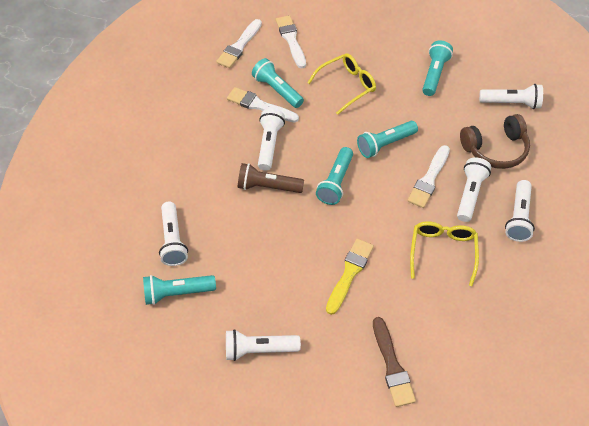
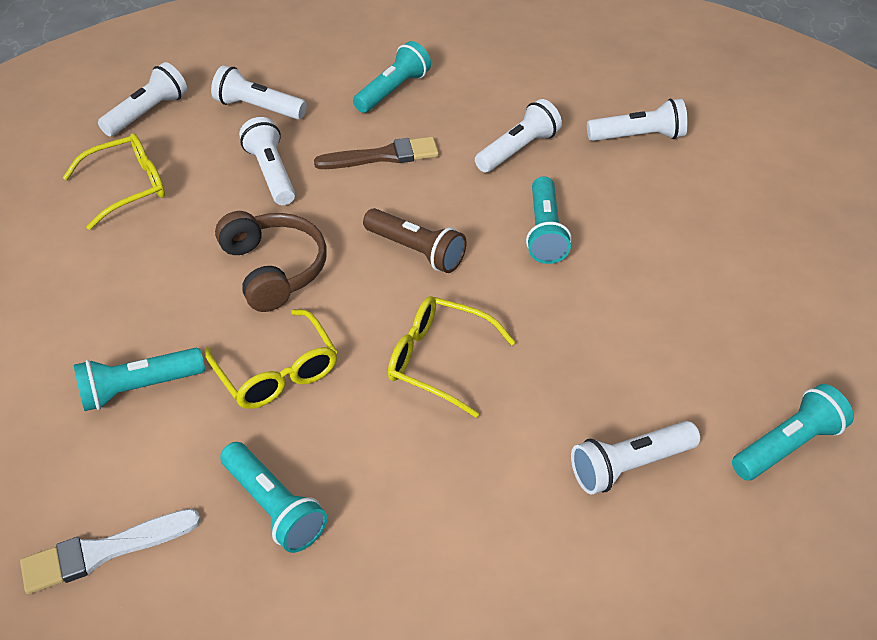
white brush: 4 -> 1
yellow brush: 1 -> 0
yellow glasses: 2 -> 3

